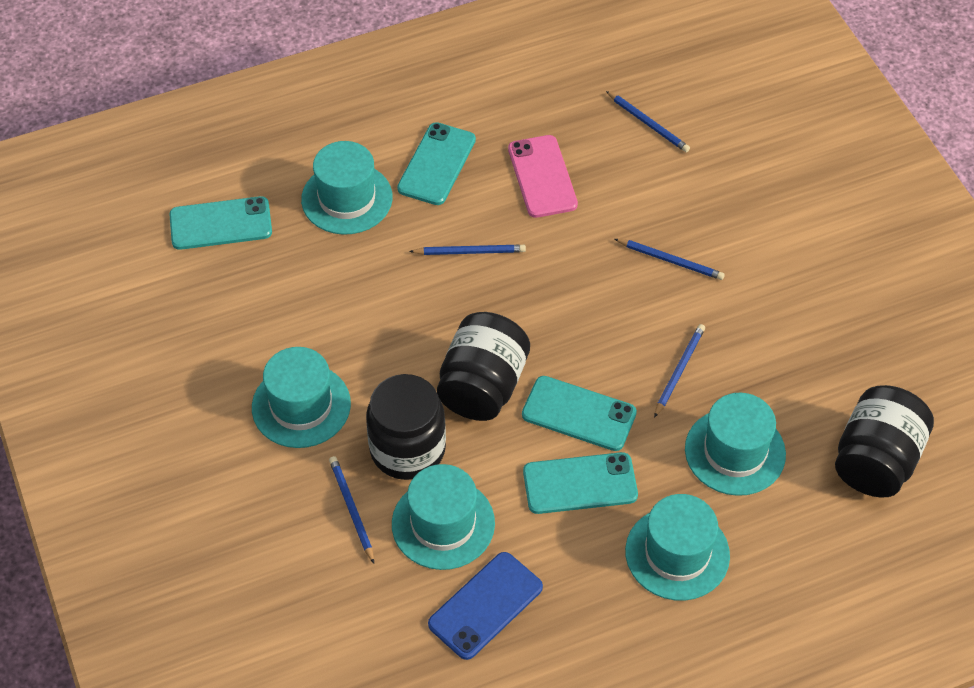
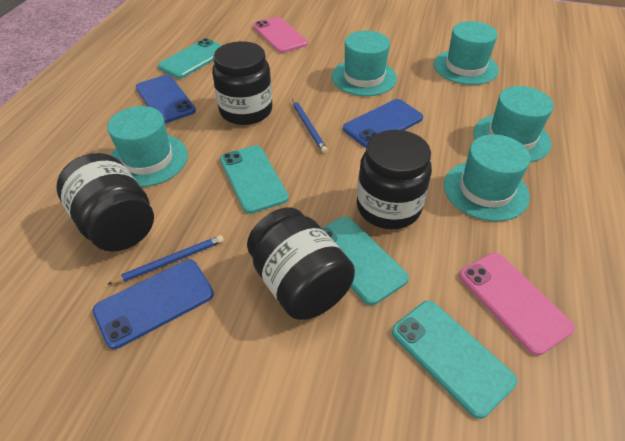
black jar: 3 -> 4
blue pencil: 5 -> 2
blue phone: 1 -> 3
pink phone: 1 -> 2

